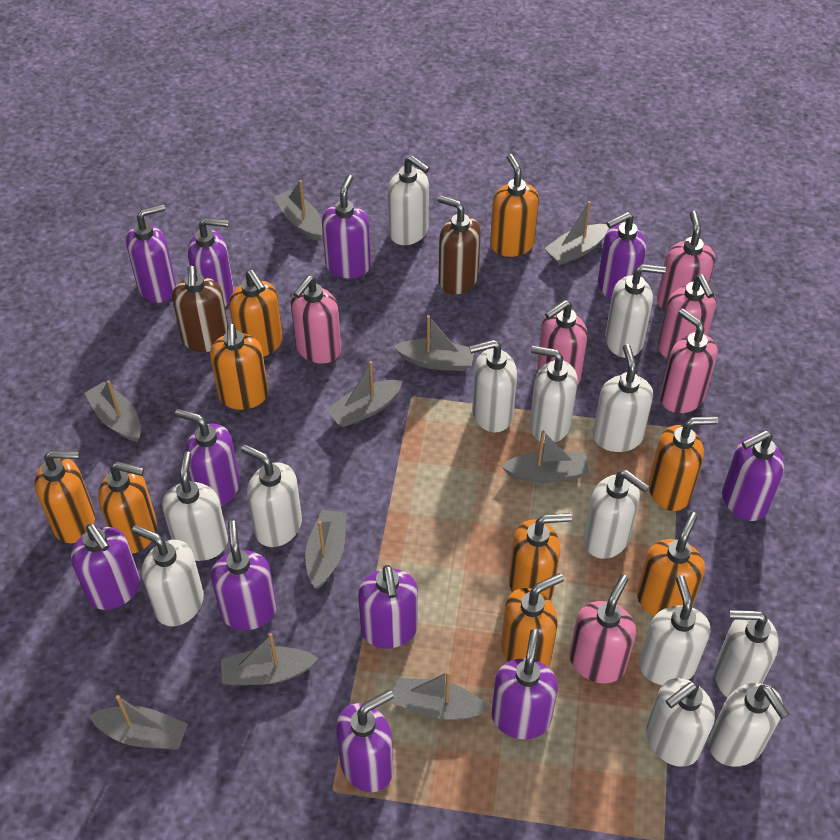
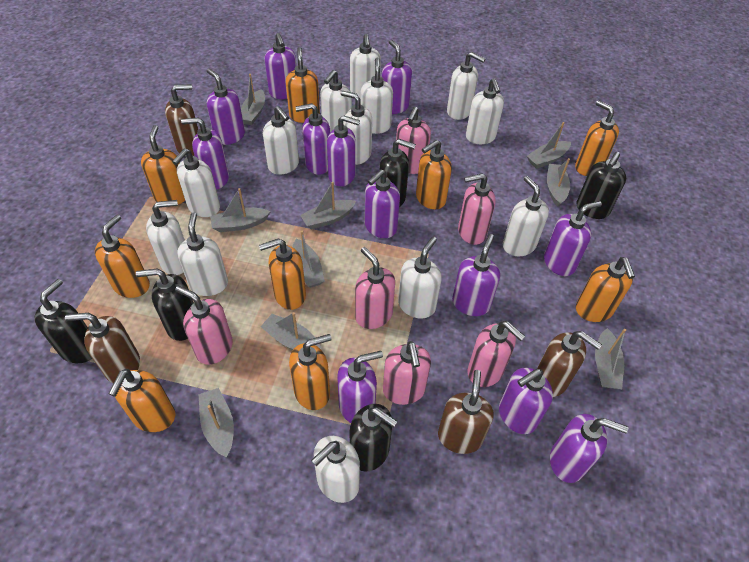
black soap dispenser: 0 -> 5
brown soap dispenser: 2 -> 4
grey boat: 10 -> 9
purple soap dispenser: 11 -> 12

